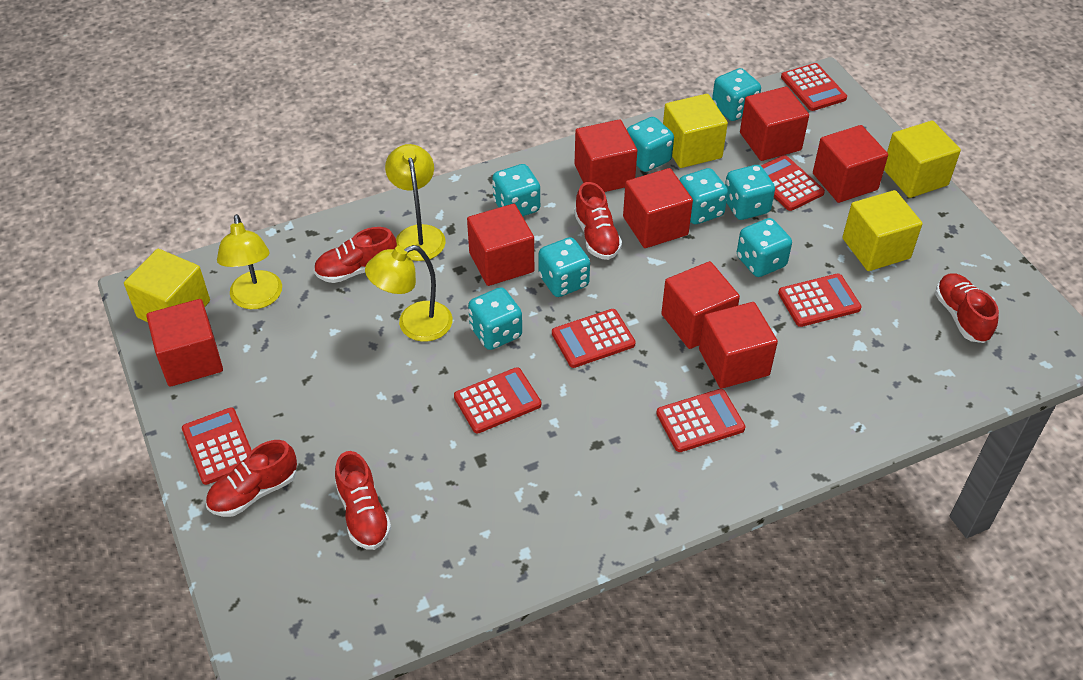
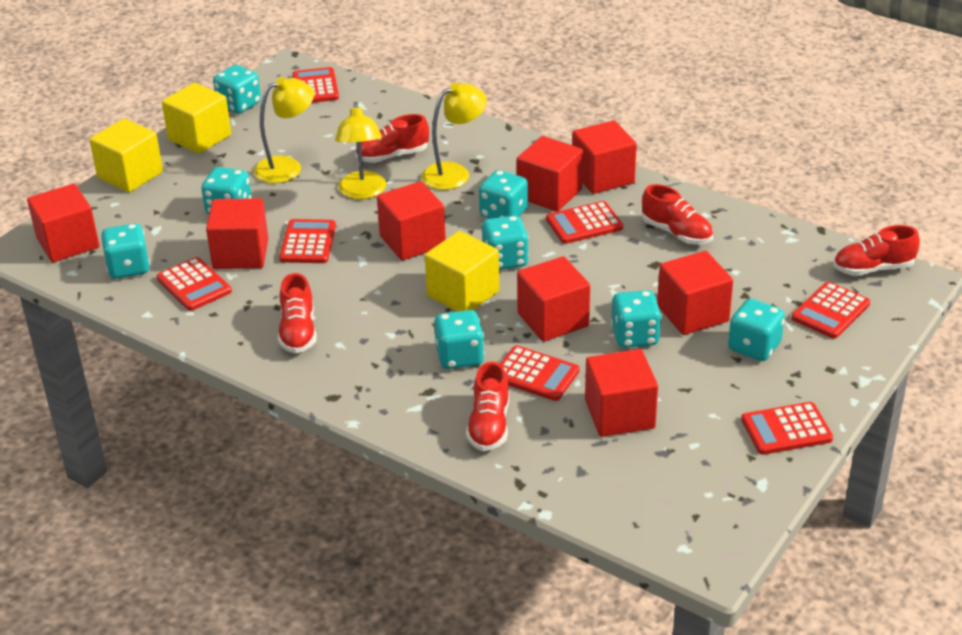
yellow cube: 4 -> 3

